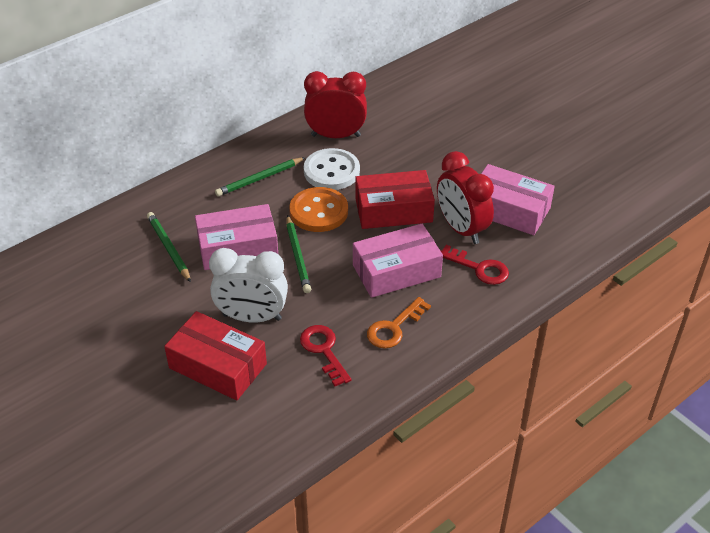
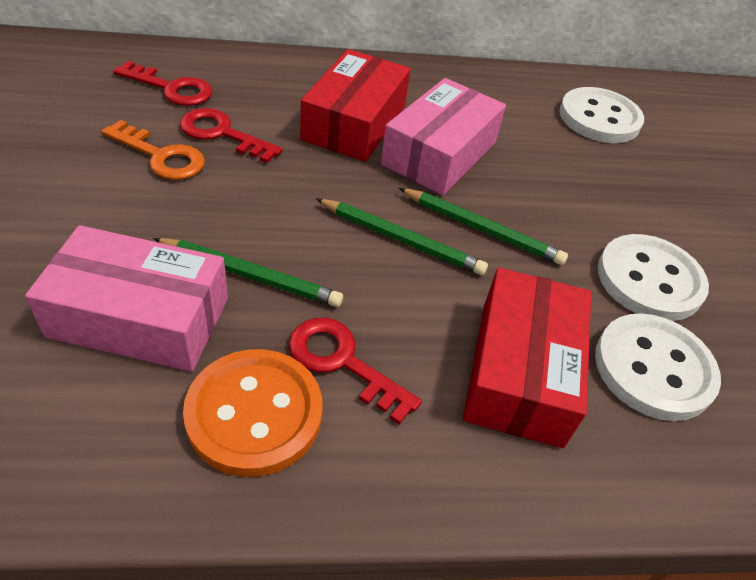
pink box: 3 -> 2
red clock: 2 -> 0
red key: 2 -> 3
white button: 1 -> 3
white clock: 1 -> 0

